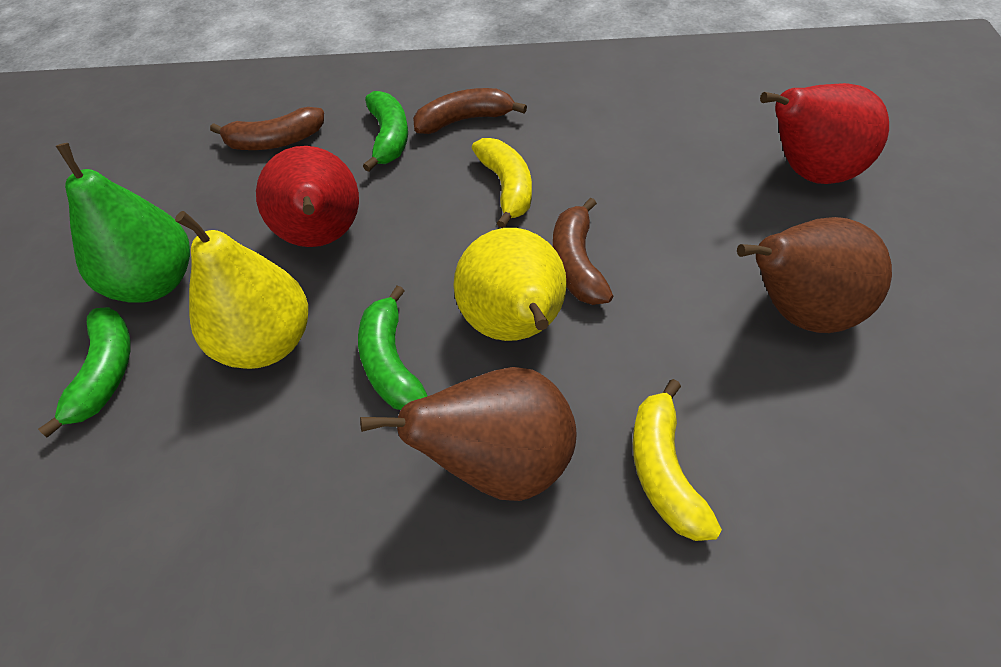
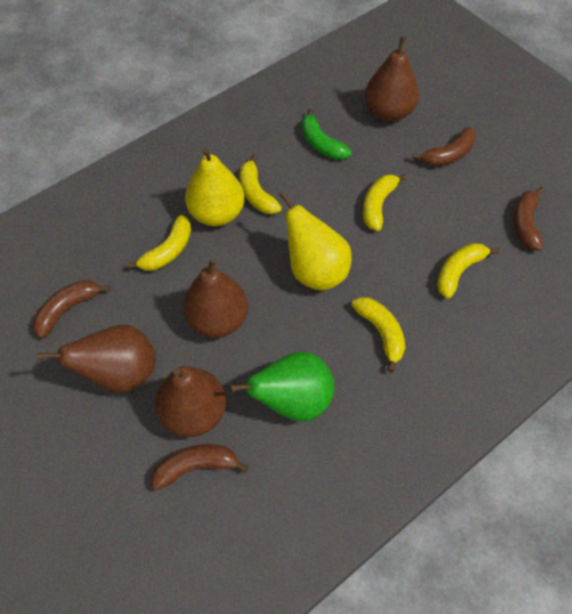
brown banana: 3 -> 4
brown pear: 2 -> 4
green banana: 3 -> 1
red pear: 2 -> 0
yellow banana: 2 -> 5

